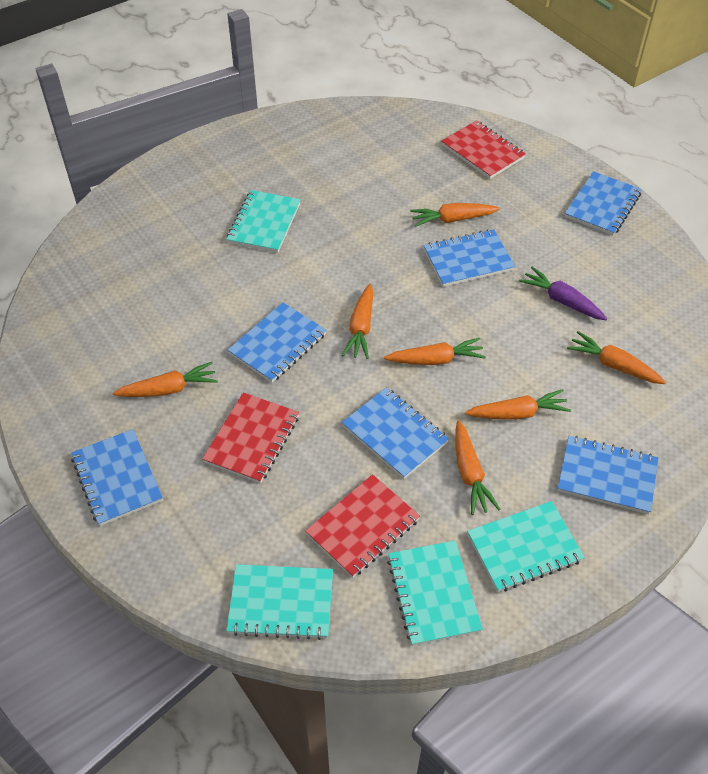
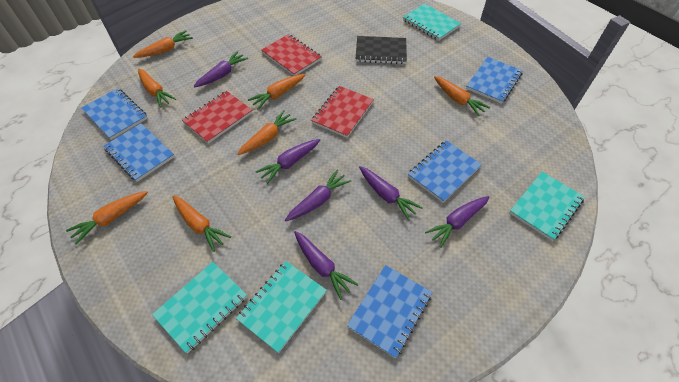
black notebook: 0 -> 1
blue notebook: 6 -> 5
purple carrot: 1 -> 6

